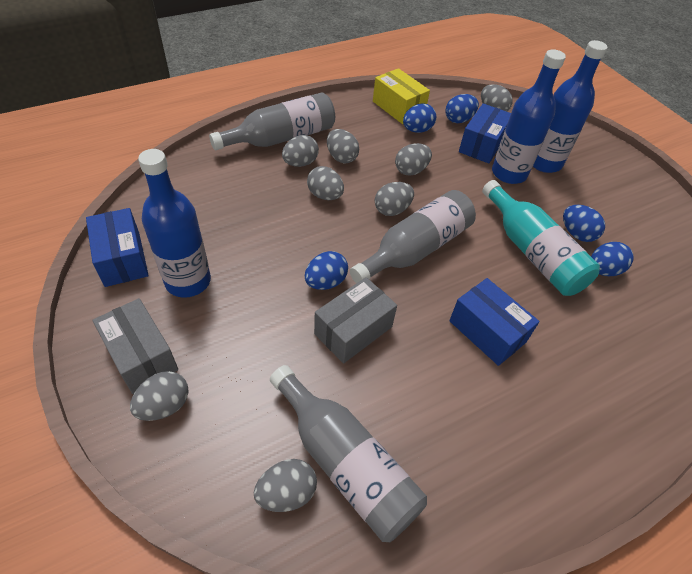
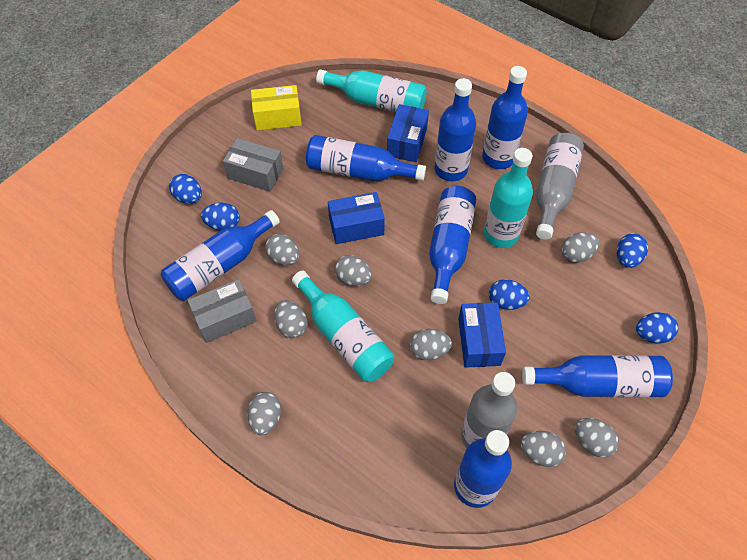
blue bottle: 3 -> 7
grey bottle: 3 -> 2
turquoise bottle: 1 -> 3

